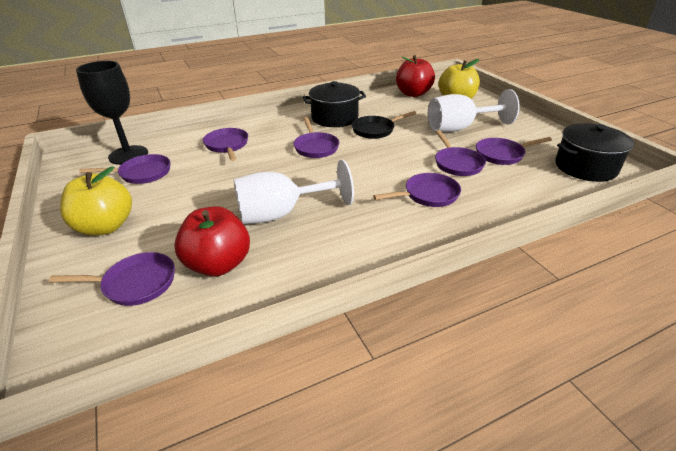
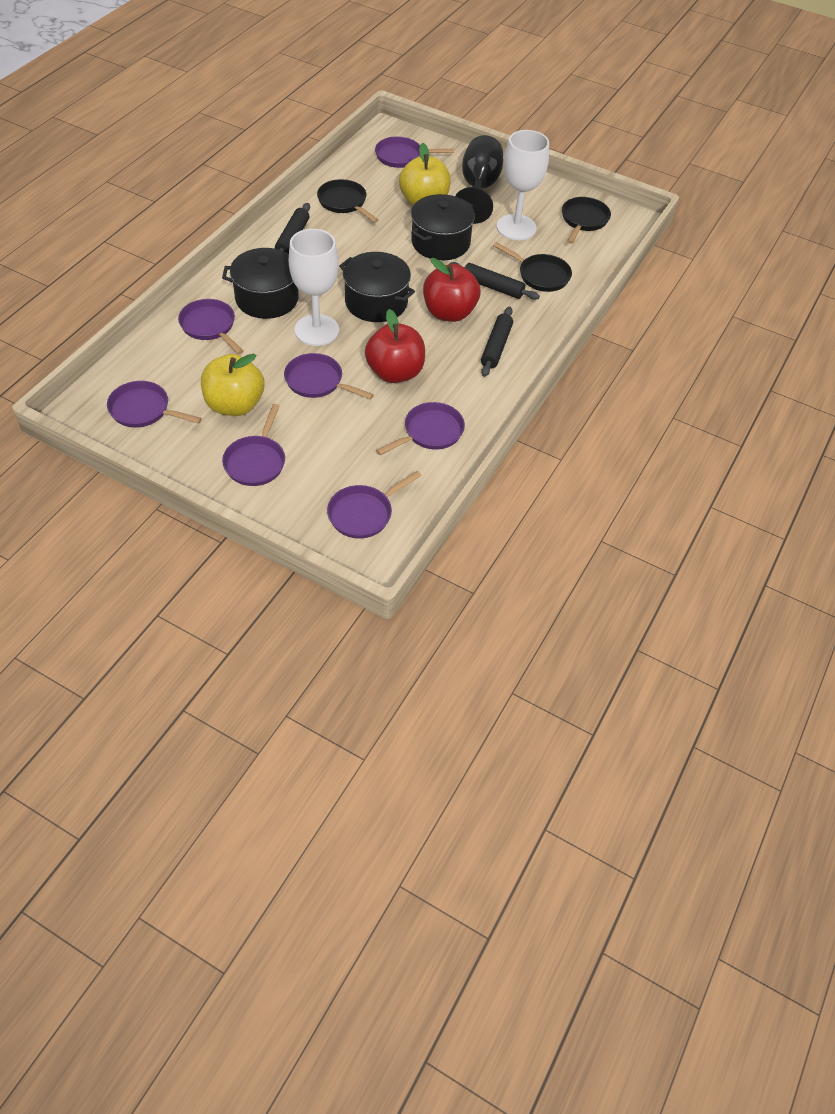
black pan: 1 -> 3
black pot: 2 -> 3
black rolling pin: 0 -> 3

